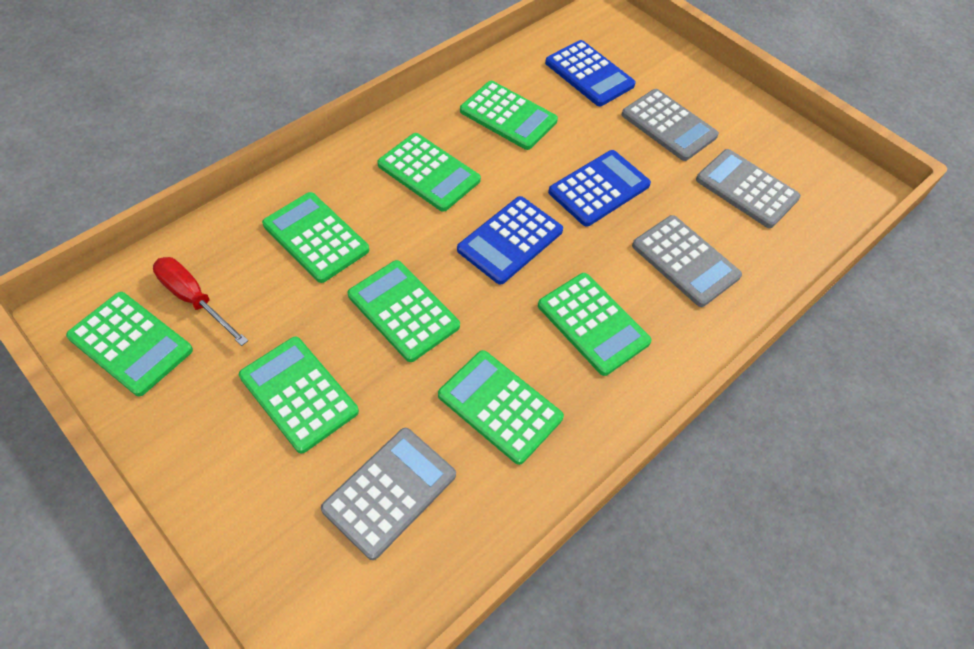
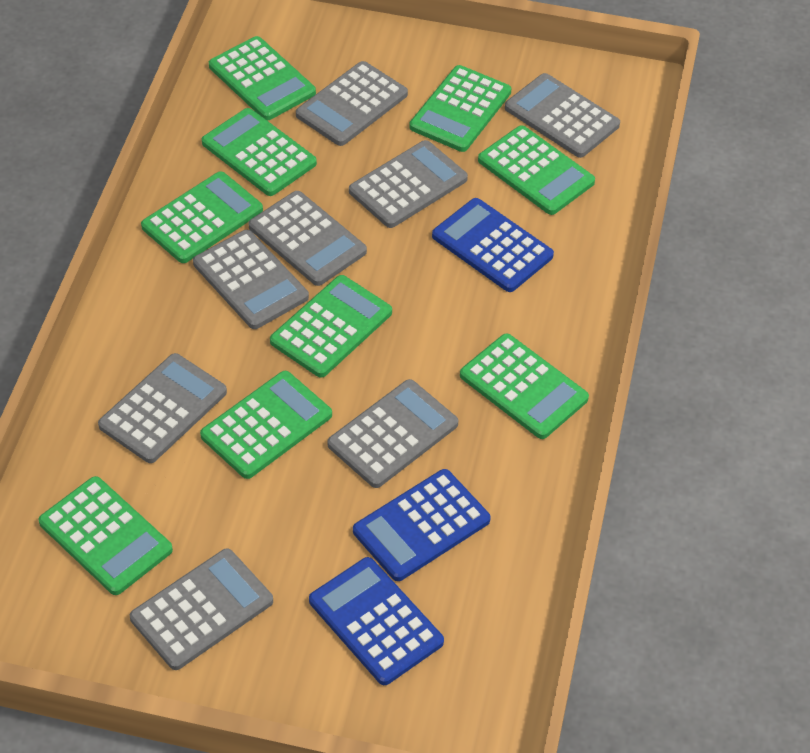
green calculator: 8 -> 9
grey calculator: 4 -> 8
red screwdriver: 1 -> 0

